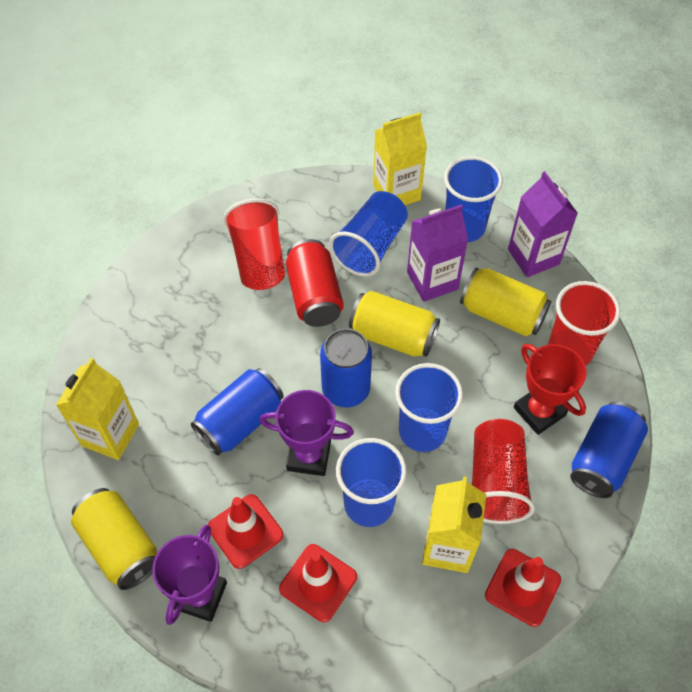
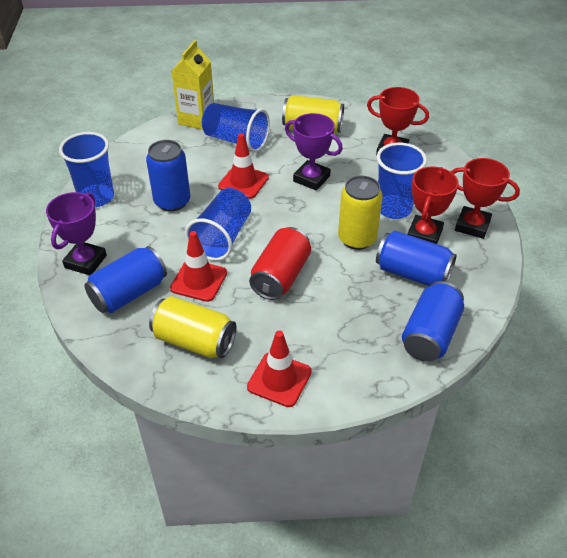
blue can: 3 -> 4
purple carton: 2 -> 0
red cup: 3 -> 0
red trophy: 1 -> 3
yellow carton: 3 -> 1

